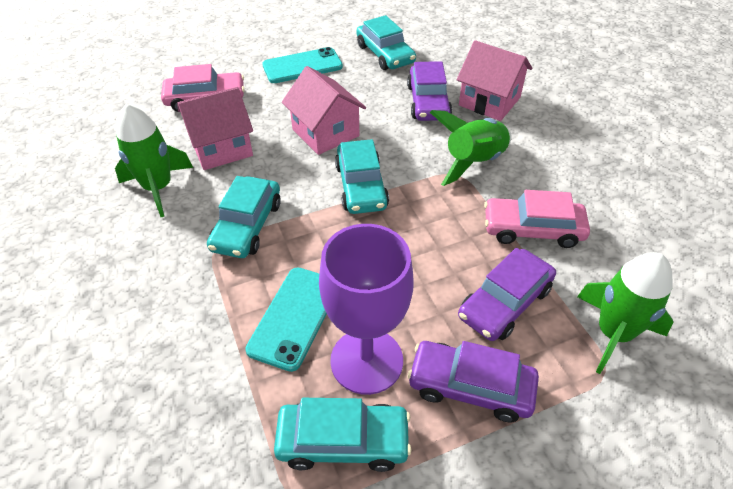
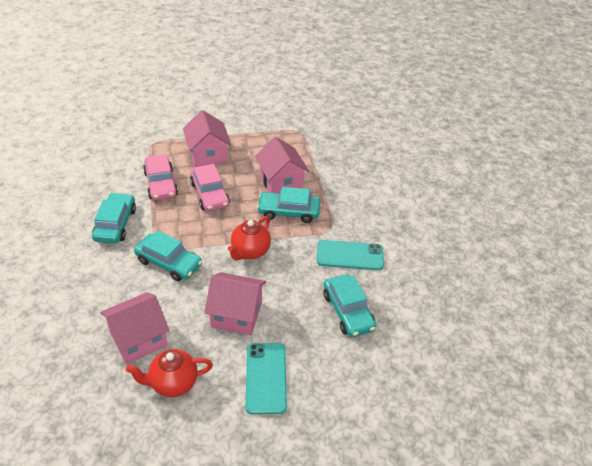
green rocket: 3 -> 0
pink house: 3 -> 4
purple car: 3 -> 0
purple goblet: 1 -> 0
red teapot: 0 -> 2

